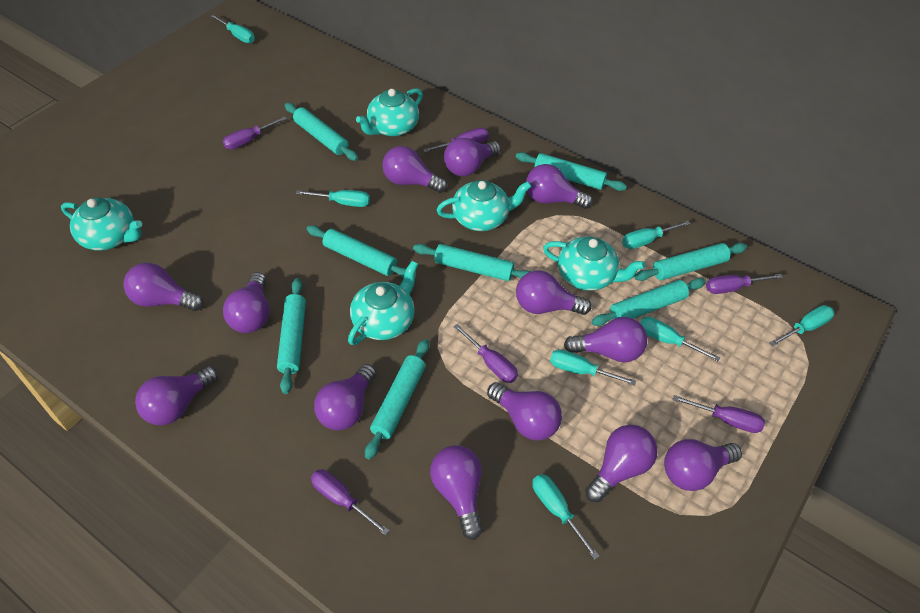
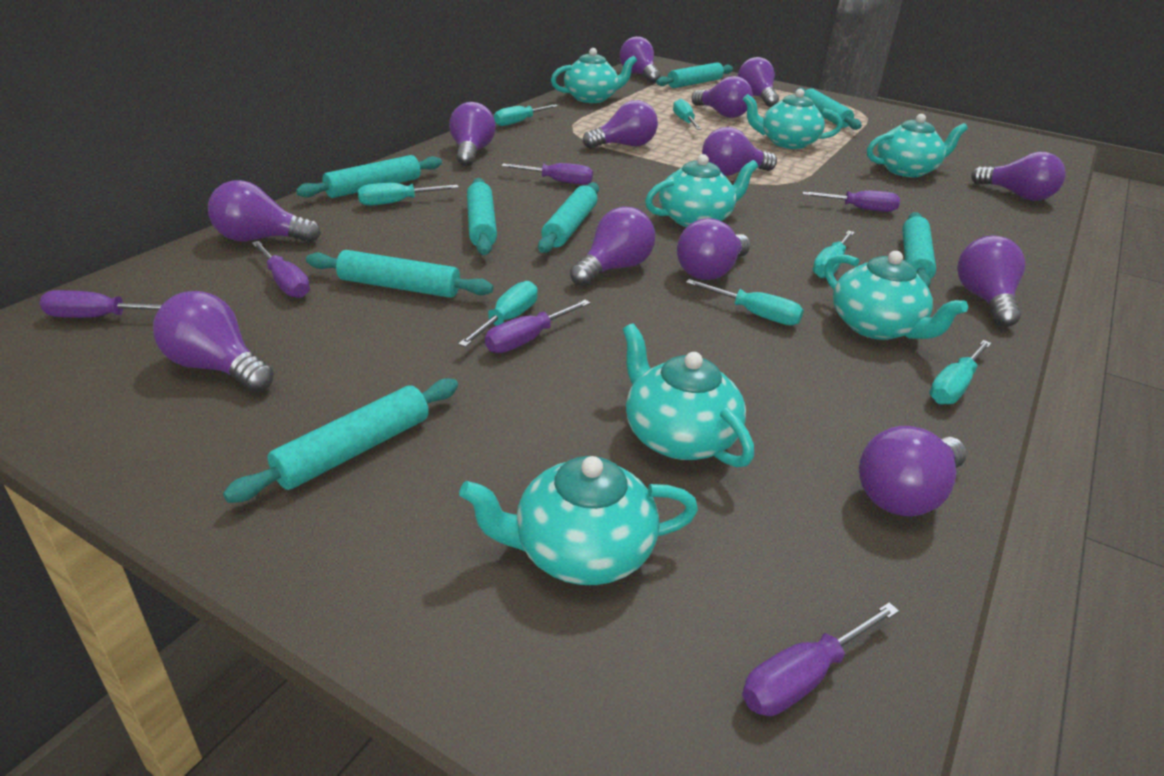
turquoise teapot: 5 -> 7

